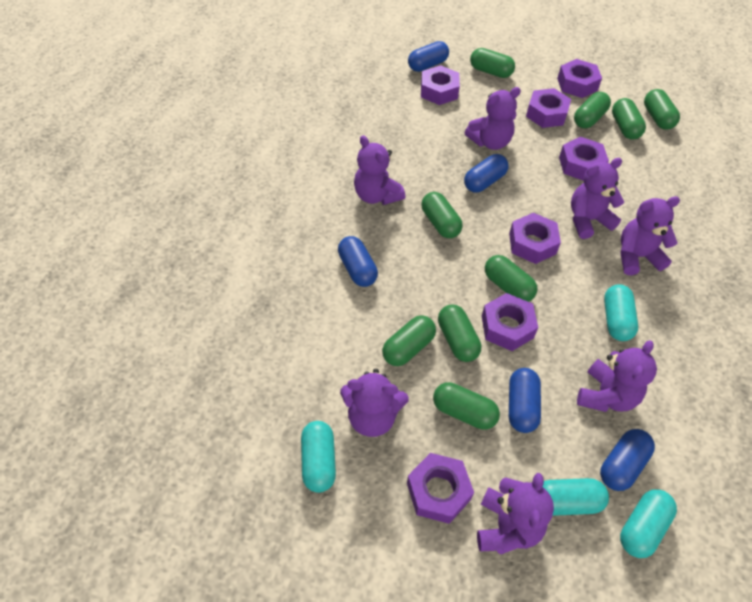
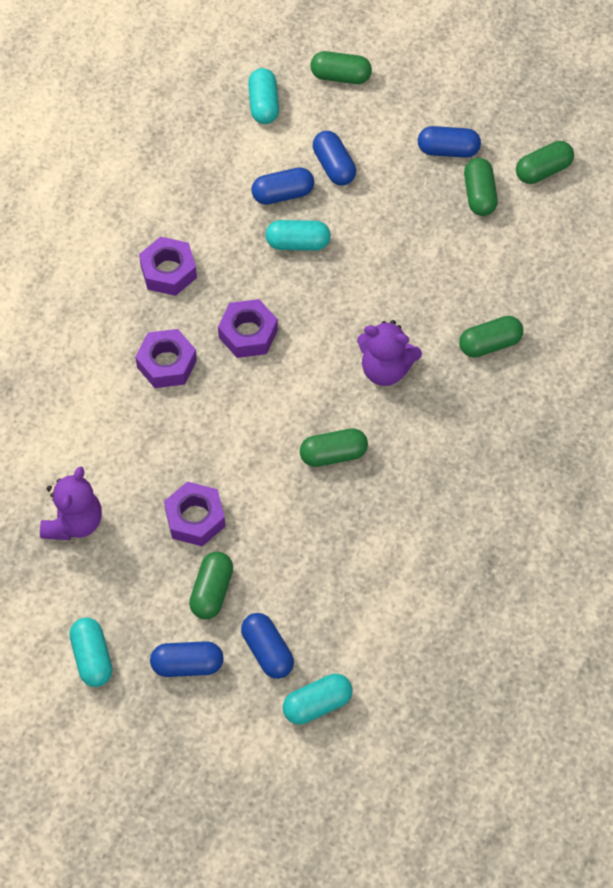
green capsule: 9 -> 6
purple nut: 7 -> 4
purple teddy bear: 7 -> 2

